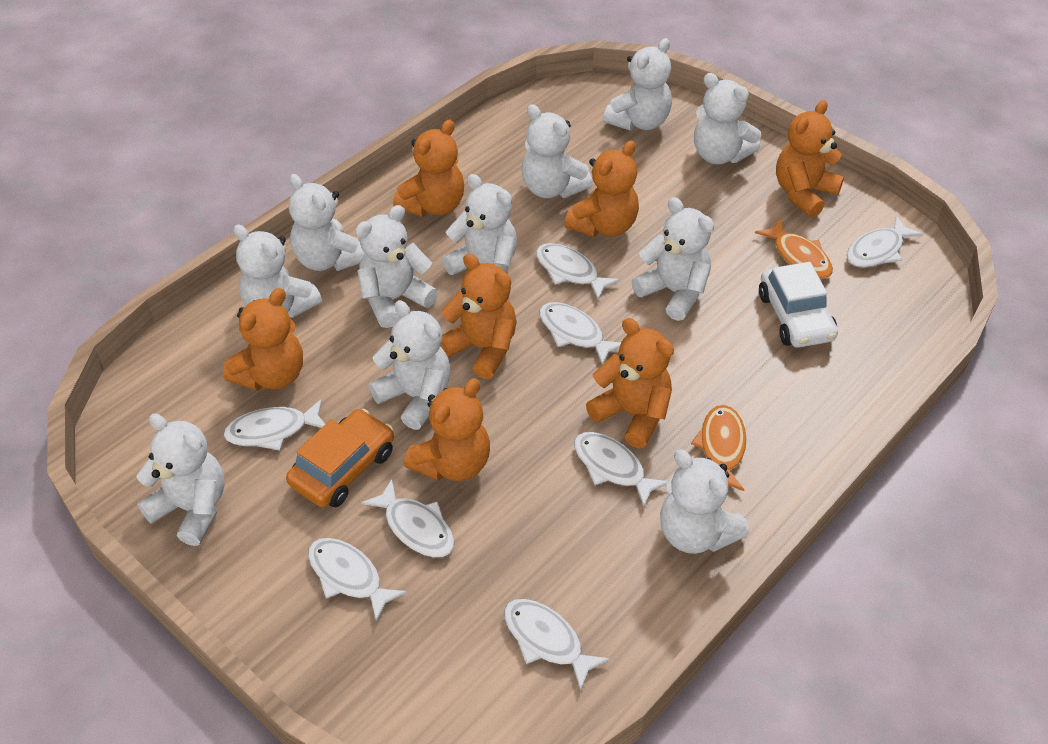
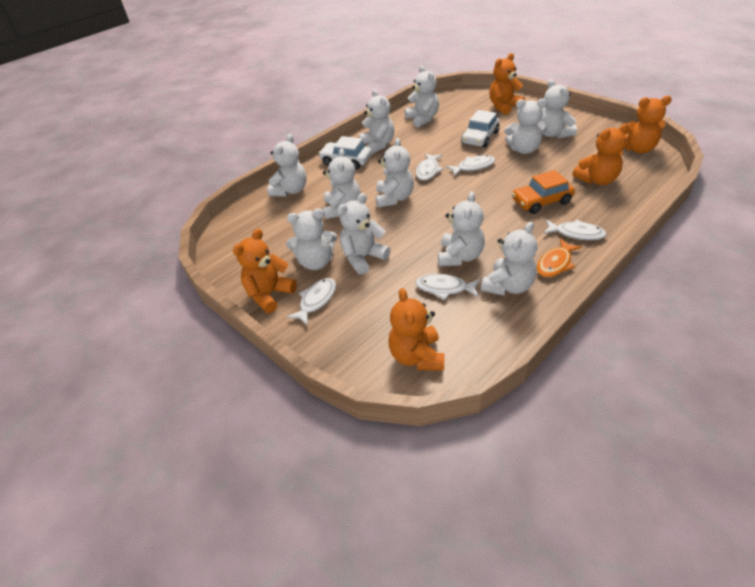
orange fish: 2 -> 1
orange teddy bear: 7 -> 5
white car: 1 -> 2
white fish: 8 -> 5

